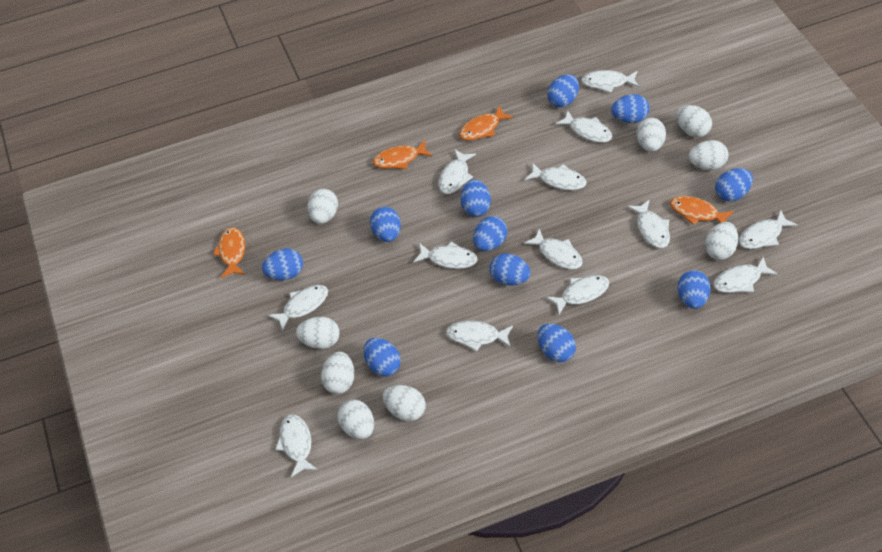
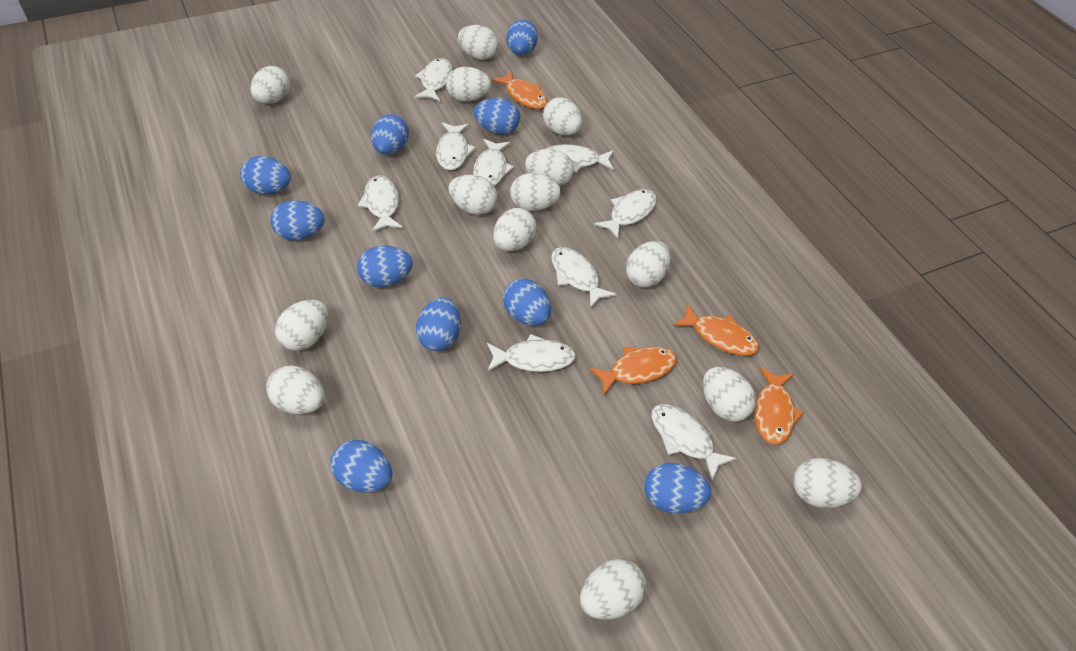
blue egg: 11 -> 10
white egg: 9 -> 14
white fish: 13 -> 9

